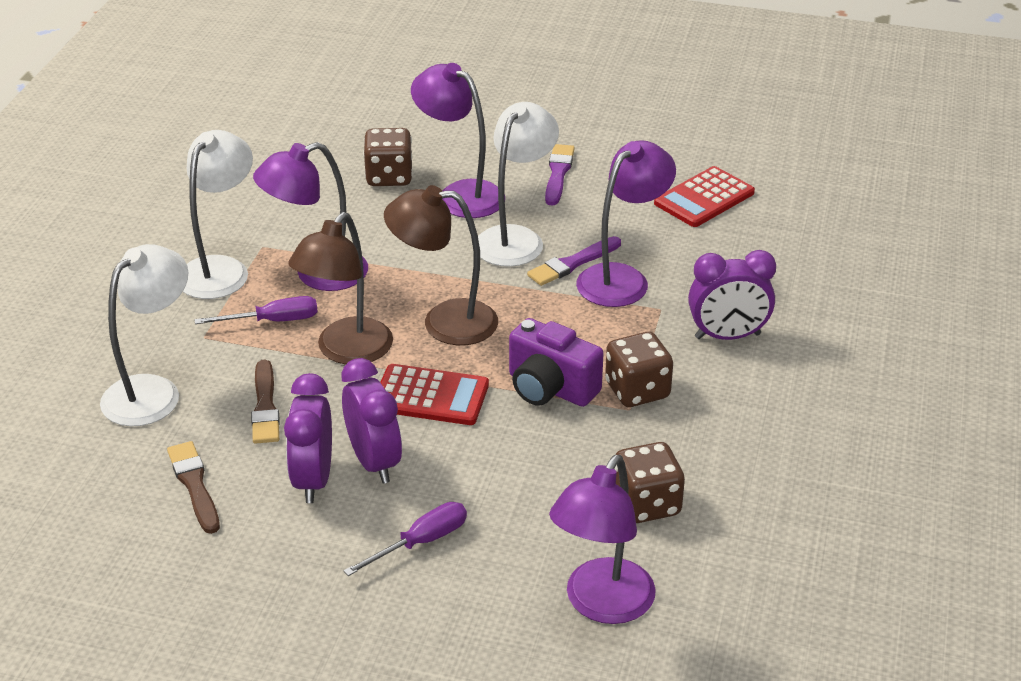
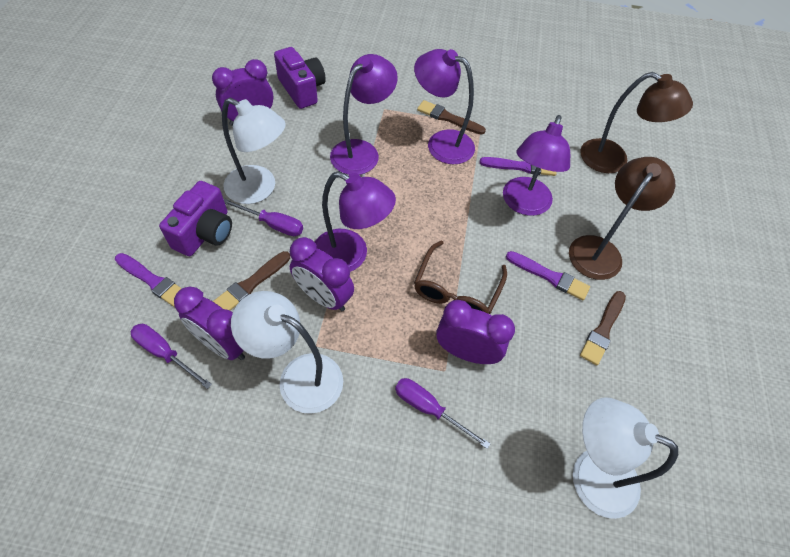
brown brush: 2 -> 3
brown dice: 3 -> 0
brown glasses: 0 -> 1
purple brush: 2 -> 3
purple camera: 1 -> 2
purple clock: 3 -> 4
purple screwdriver: 2 -> 3
red calculator: 2 -> 0

